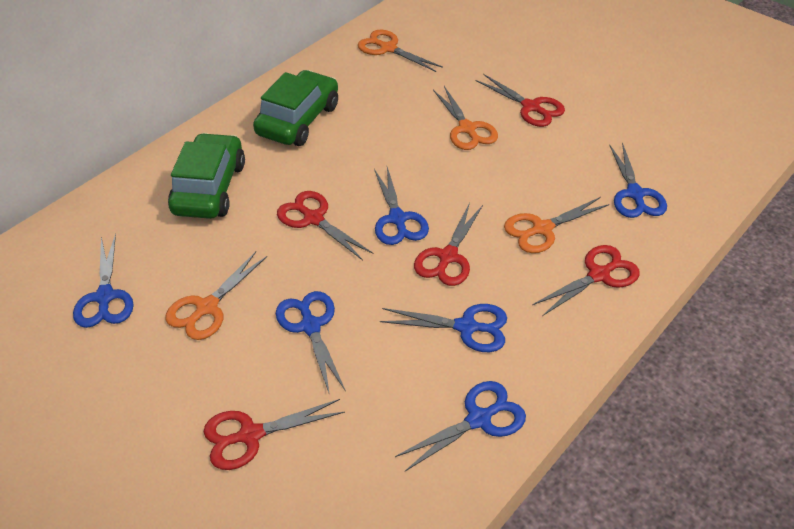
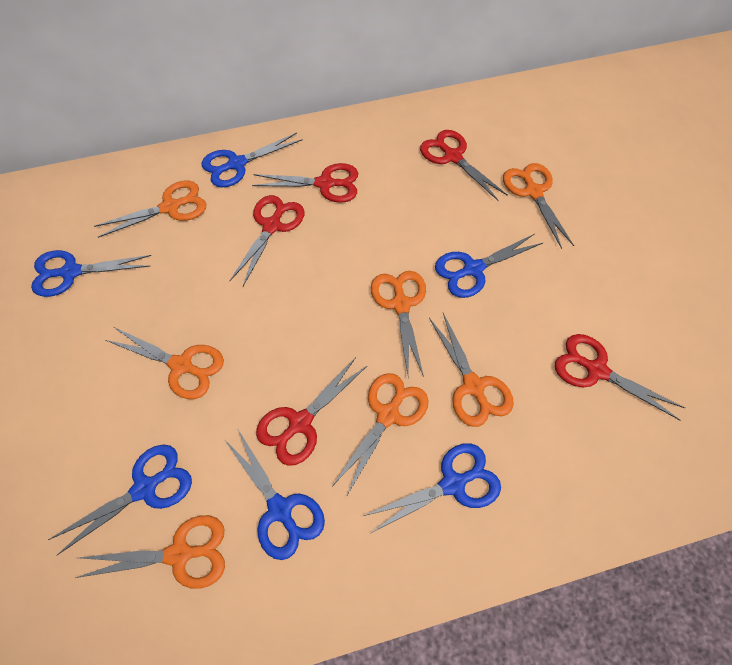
green car: 2 -> 0
orange scissors: 4 -> 7

